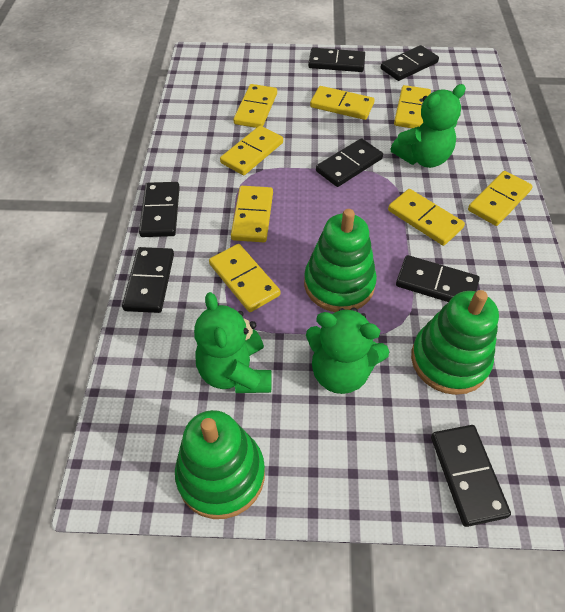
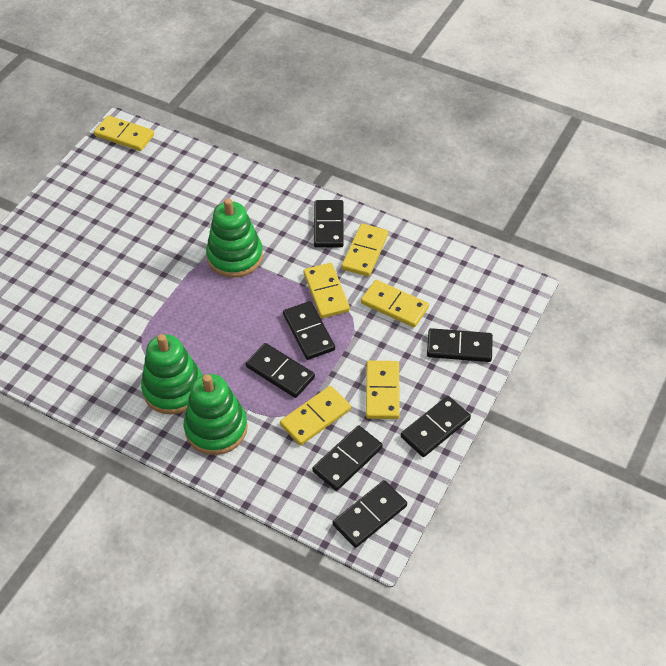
green teddy bear: 3 -> 0
yellow domino: 8 -> 6

